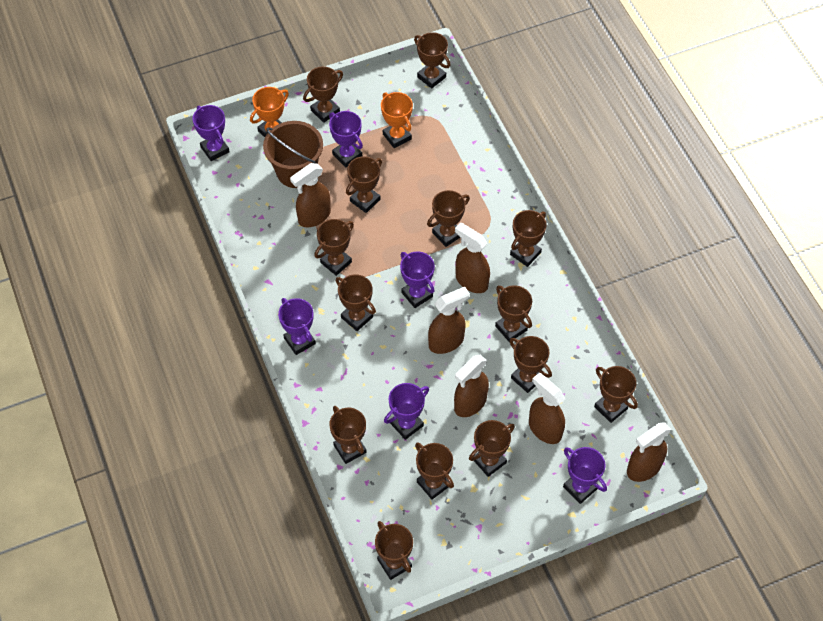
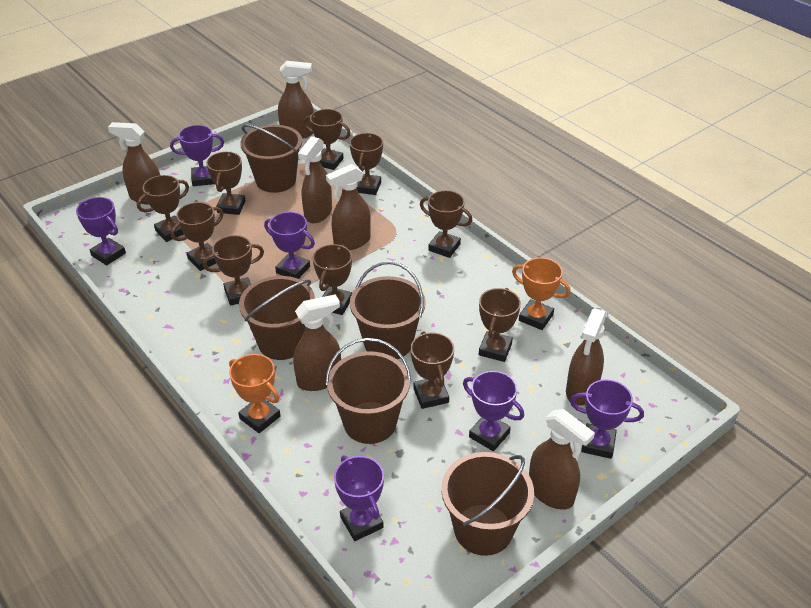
brown bucket: 1 -> 5
brown spray bottle: 6 -> 7
brown trophy: 14 -> 10

